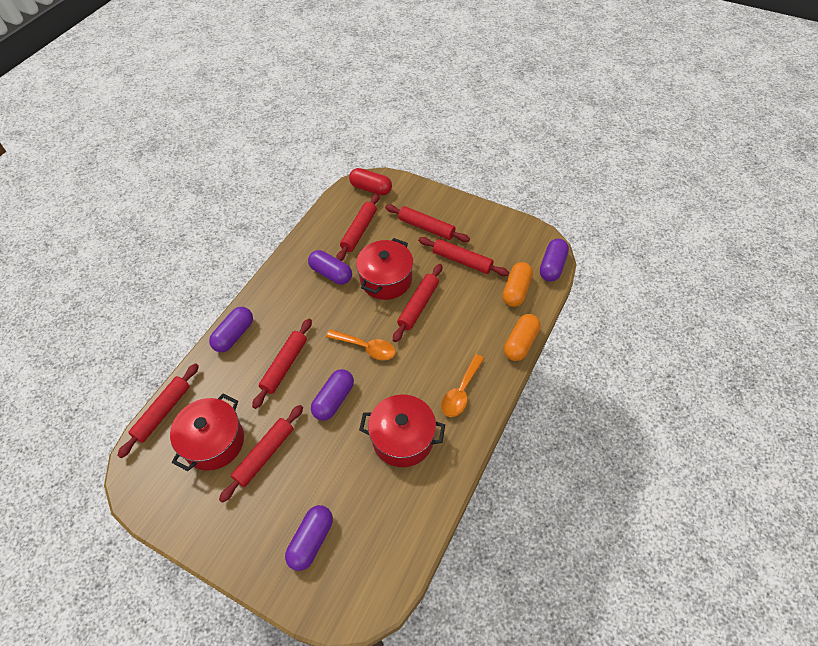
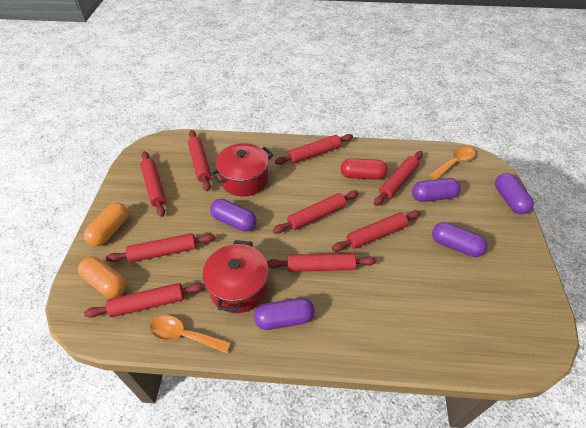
red pot: 3 -> 2
red rolling pin: 7 -> 9

